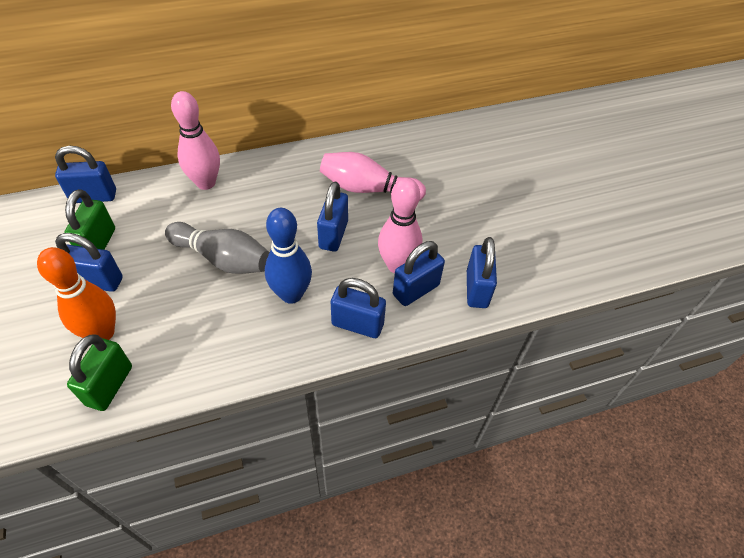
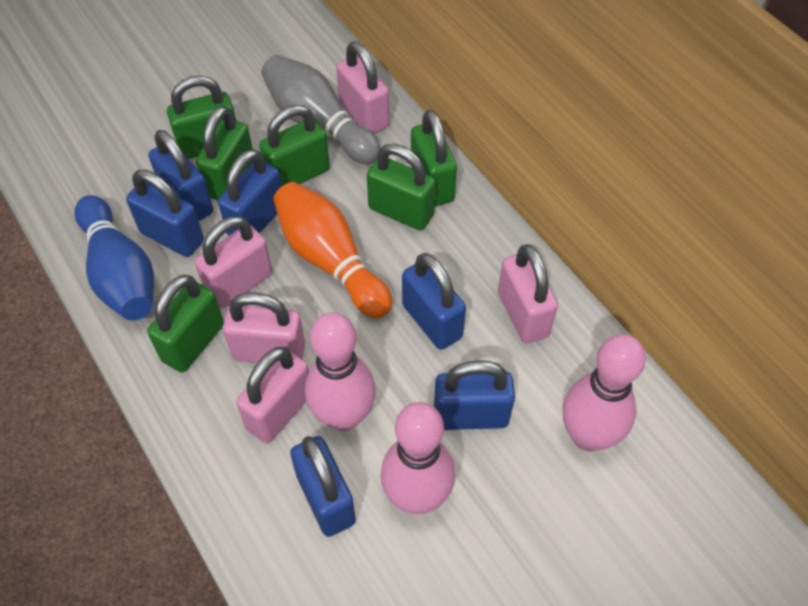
green padlock: 2 -> 6
pink padlock: 0 -> 5

